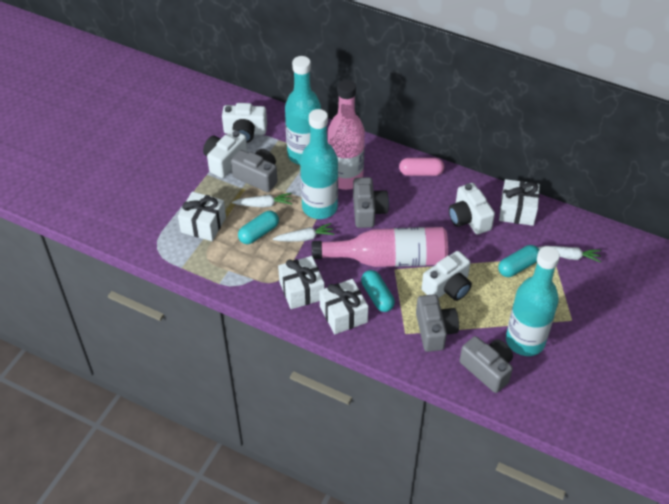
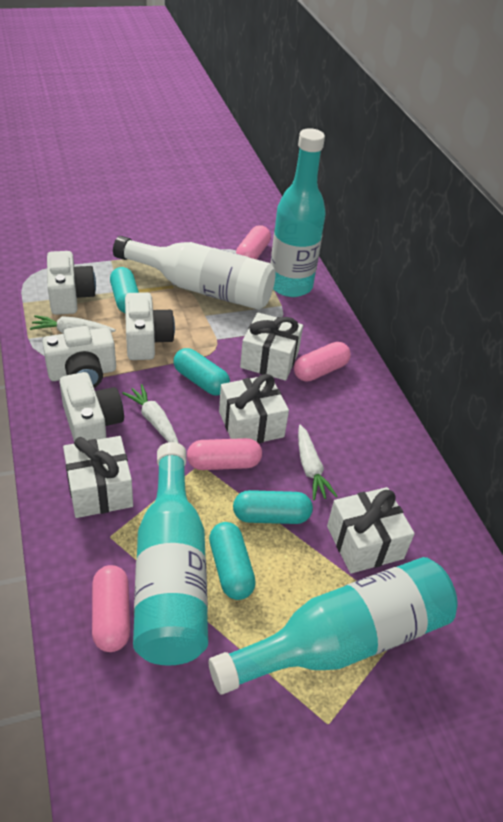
grey camera: 4 -> 0
pink bottle: 2 -> 0
pink capsule: 1 -> 4
turquoise capsule: 3 -> 4
white bottle: 0 -> 1

